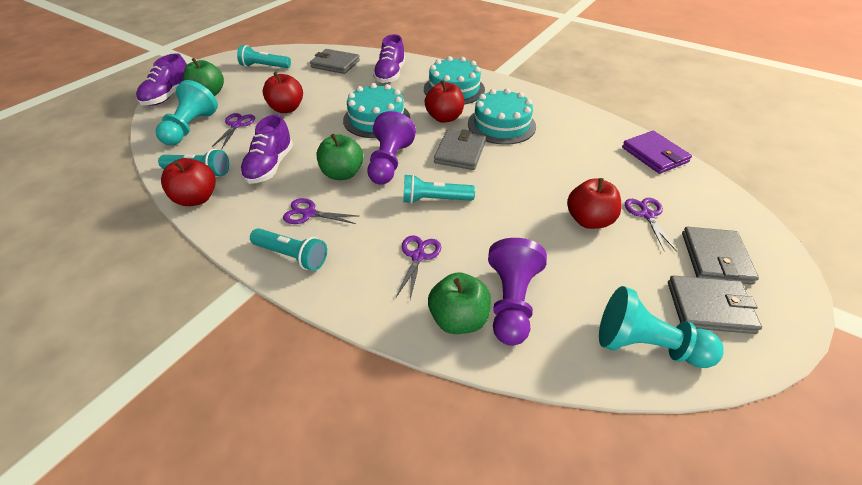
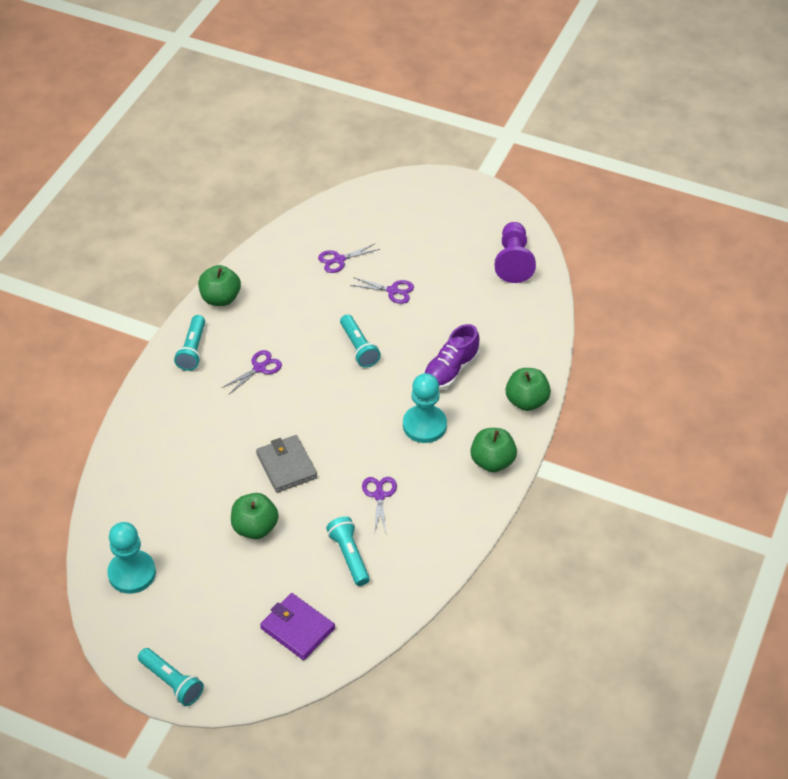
green apple: 3 -> 4
grey wallet: 4 -> 1
purple pawn: 2 -> 1
purple shoe: 3 -> 1
red apple: 4 -> 0
turquoise cake: 3 -> 0

